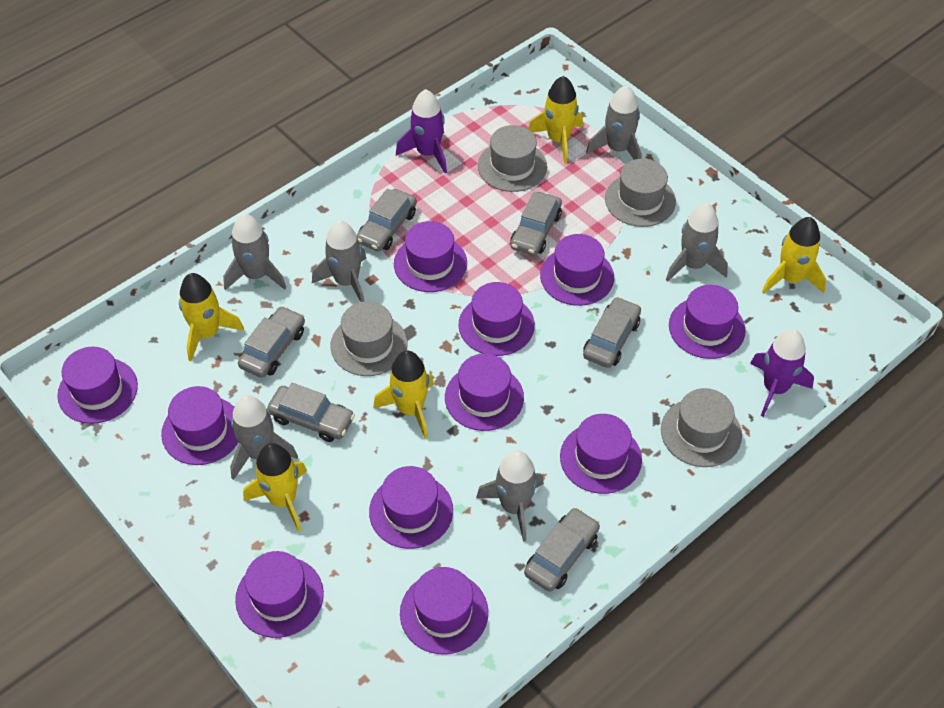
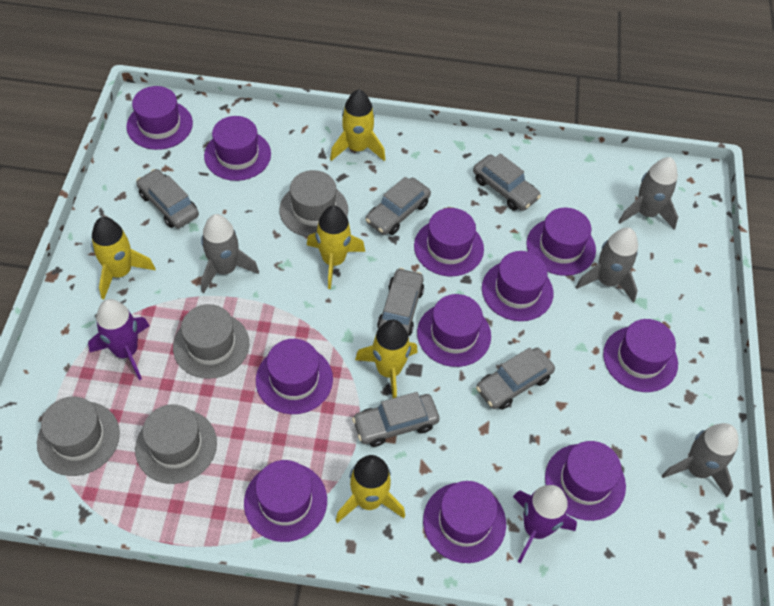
grey rocket: 6 -> 4

